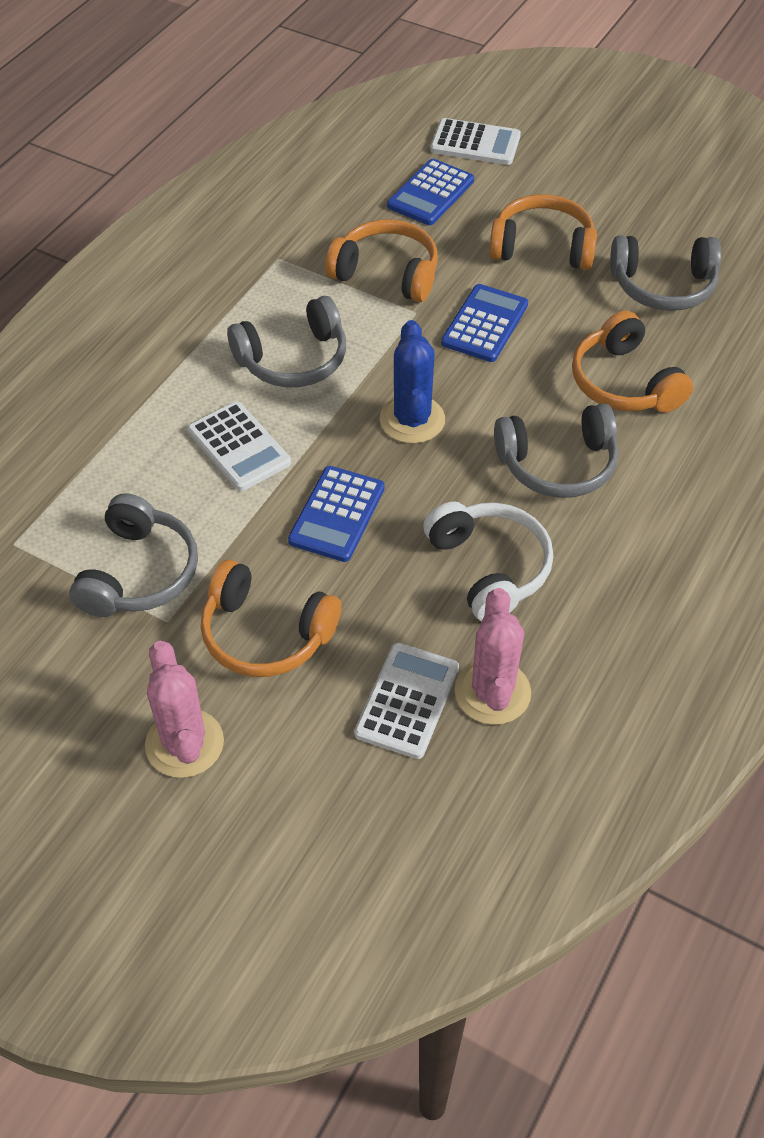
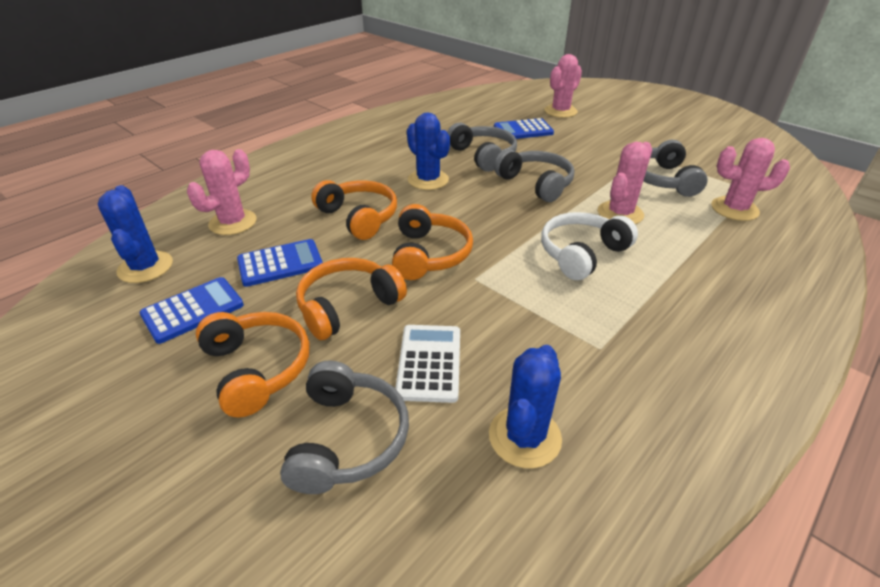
blue cactus: 1 -> 3
pink cactus: 2 -> 4
white calculator: 3 -> 1

